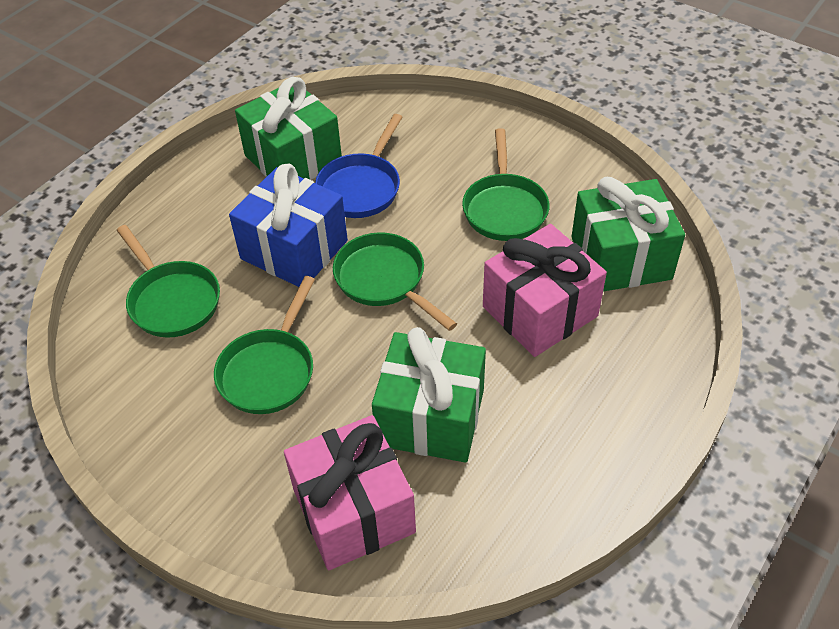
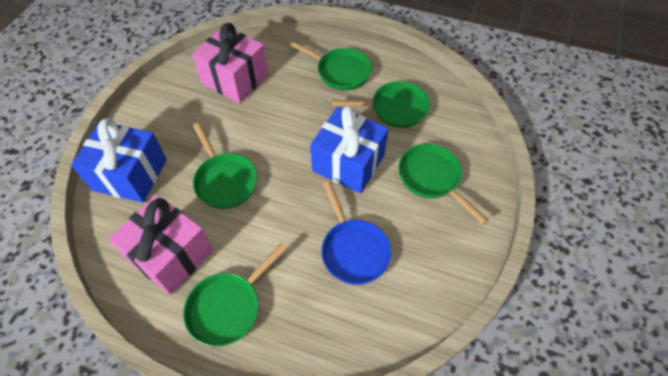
blue gift: 1 -> 2
green gift: 3 -> 0
green pan: 4 -> 5

